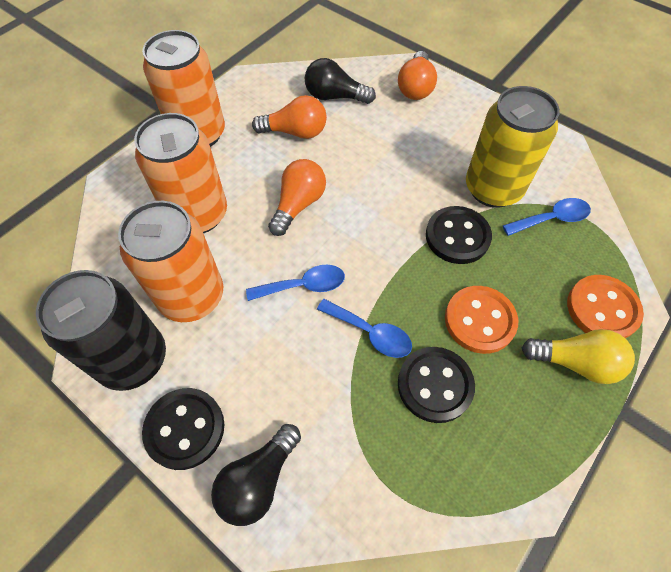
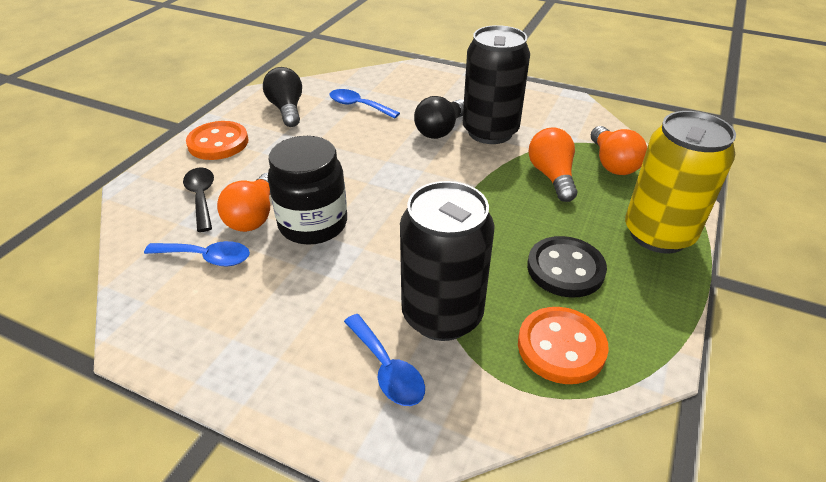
black button: 3 -> 1
black can: 1 -> 2
black jar: 0 -> 1
black spoon: 0 -> 1
orange can: 3 -> 0
yellow light bulb: 1 -> 0

